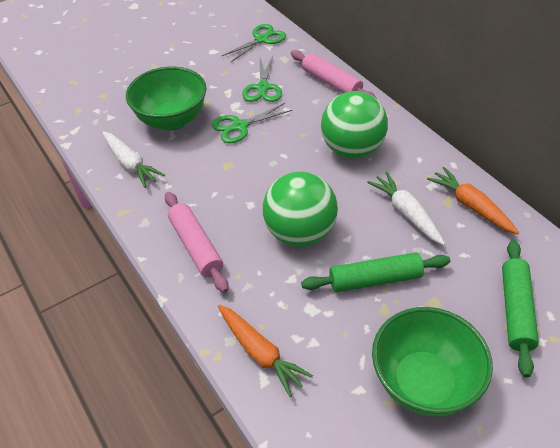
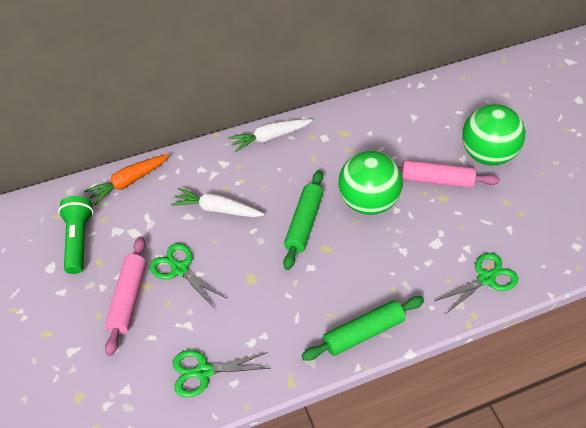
green bowl: 2 -> 0
green flashlight: 0 -> 1
orange carrot: 2 -> 1

